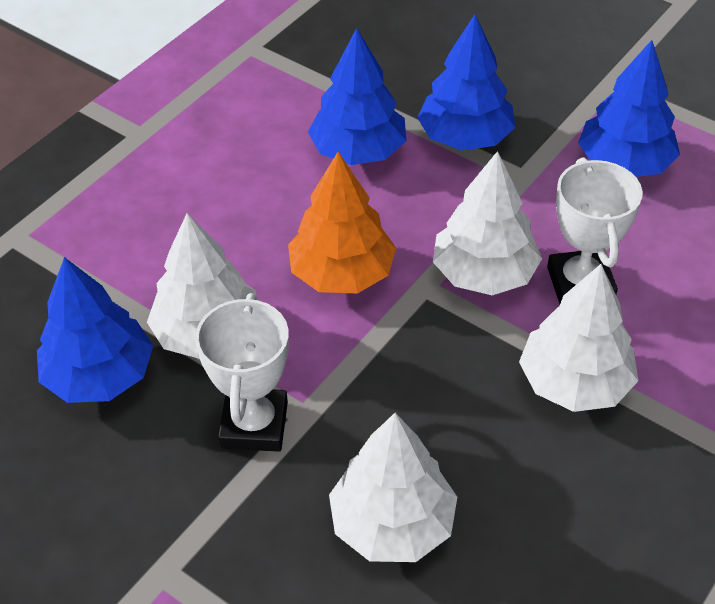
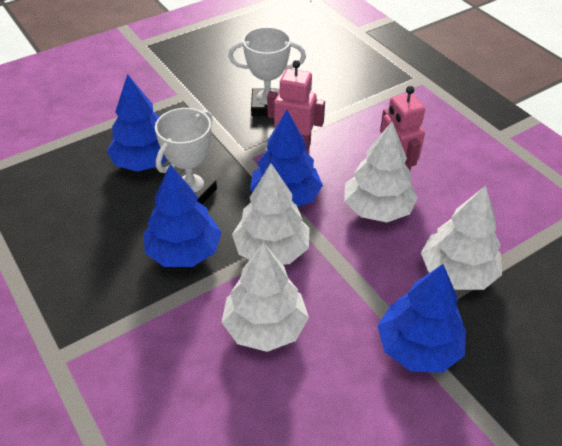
orange tree: 1 -> 0
pink robot: 0 -> 2

